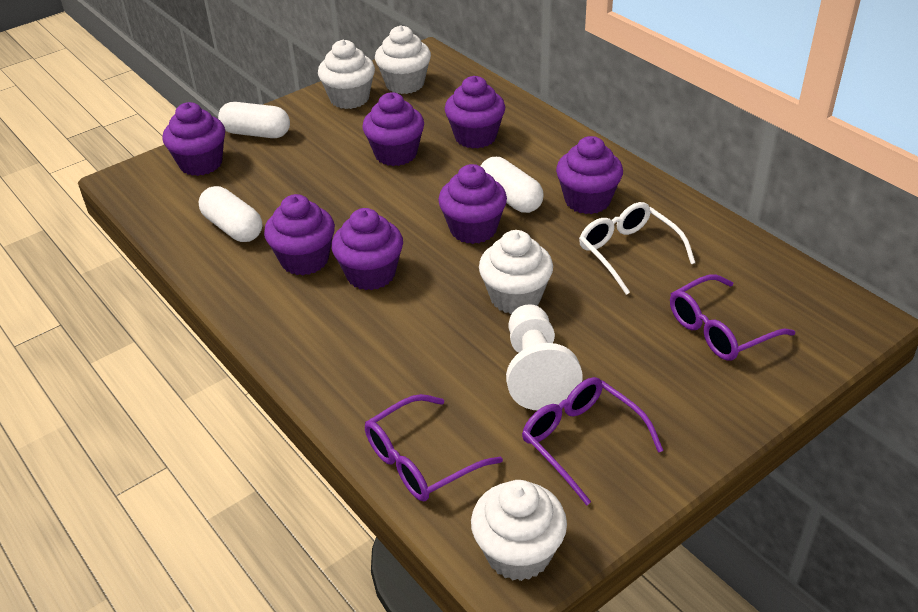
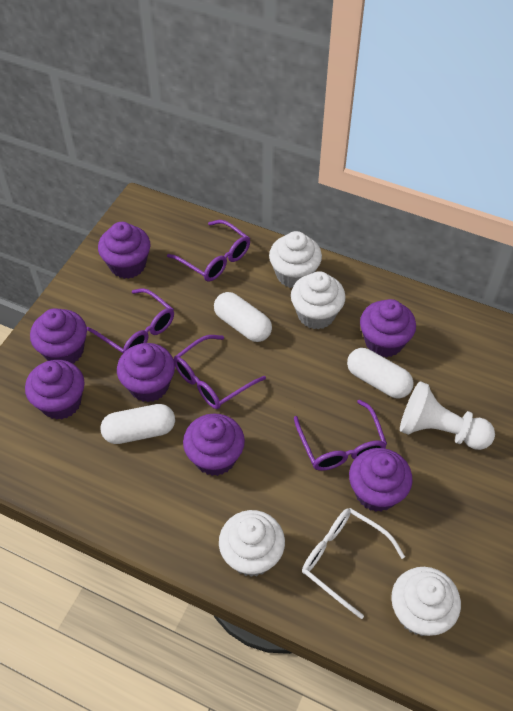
purple glasses: 3 -> 4

